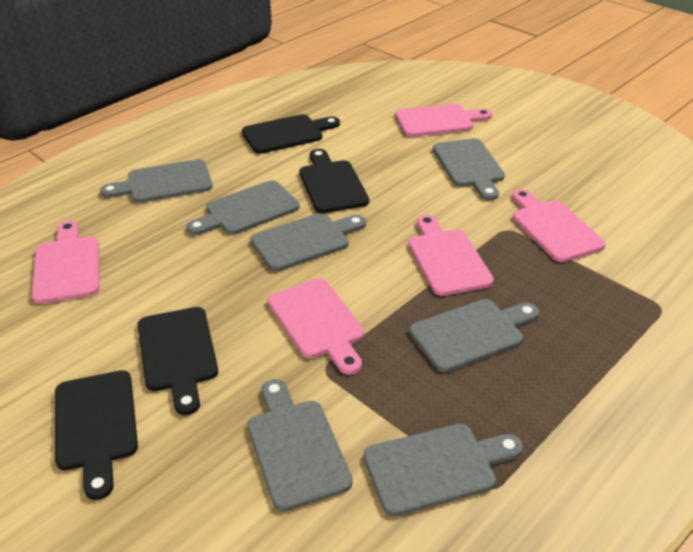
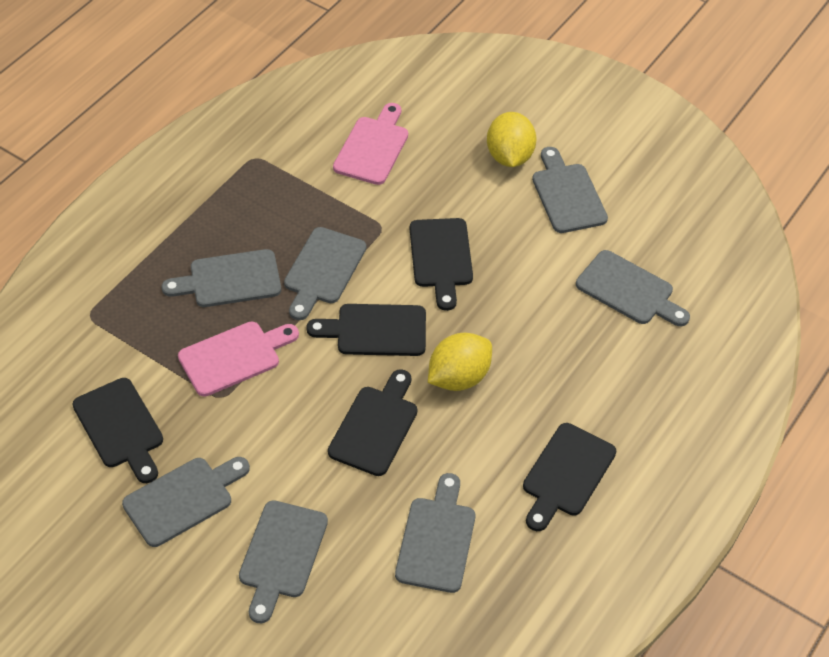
black cutting board: 4 -> 5
pink cutting board: 5 -> 2
yellow lemon: 0 -> 2

